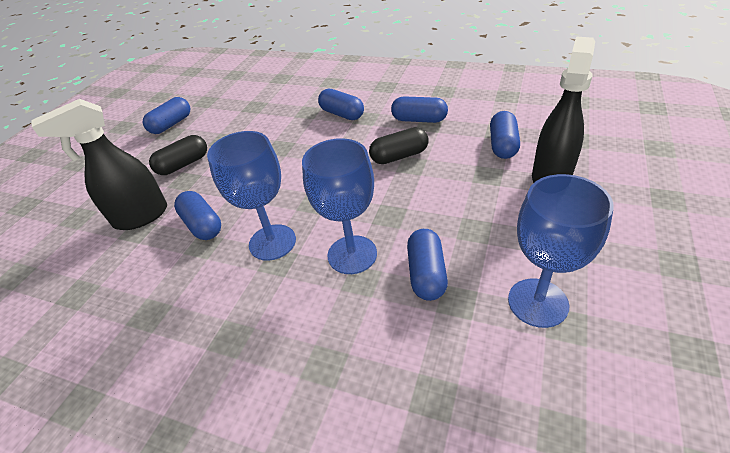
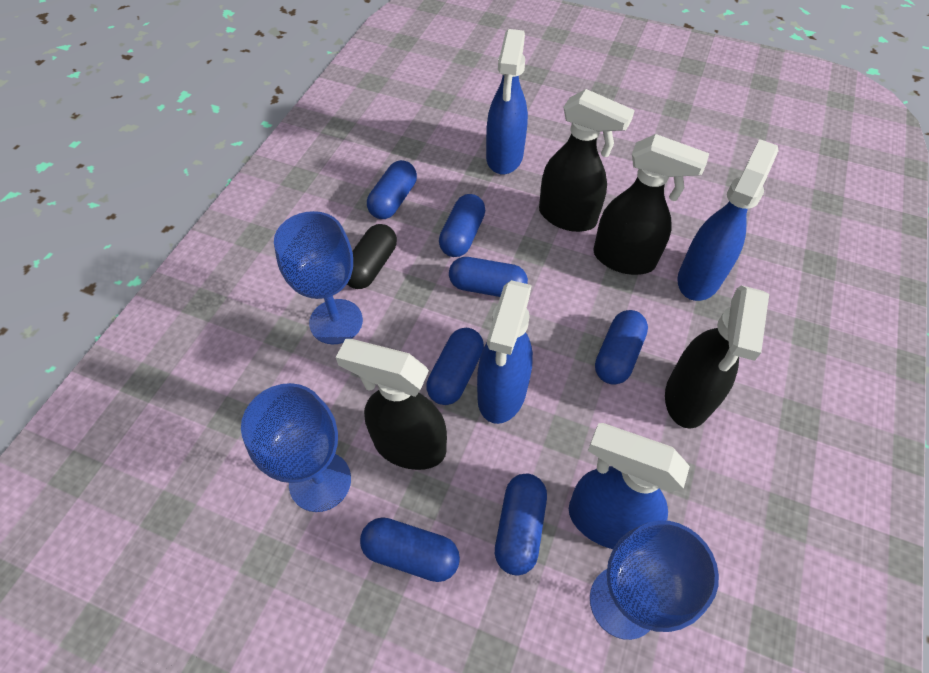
black capsule: 2 -> 1
black spray bottle: 2 -> 4
blue capsule: 6 -> 7
blue spray bottle: 0 -> 4

